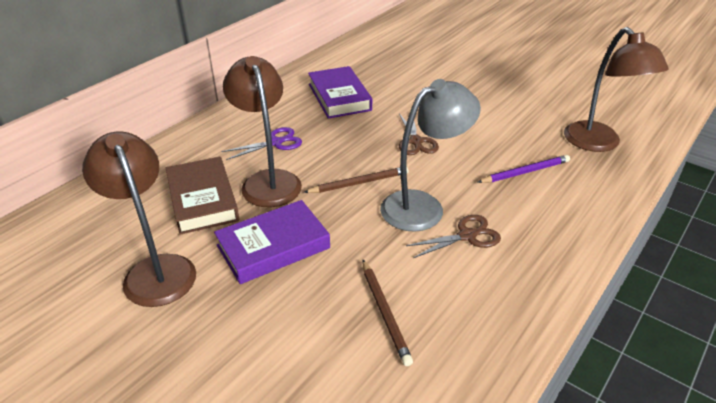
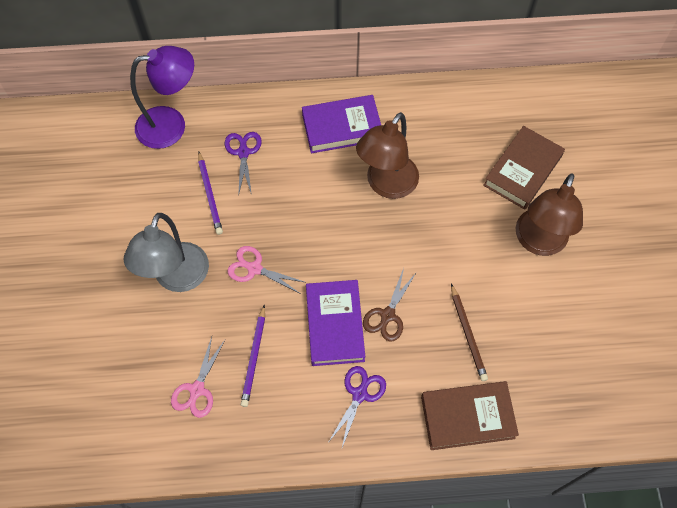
brown book: 1 -> 2
brown lamp: 3 -> 2
brown pencil: 2 -> 1
brown scissors: 2 -> 1
pink scissors: 0 -> 2
purple lamp: 0 -> 1
purple pencil: 1 -> 2
purple scissors: 1 -> 2

